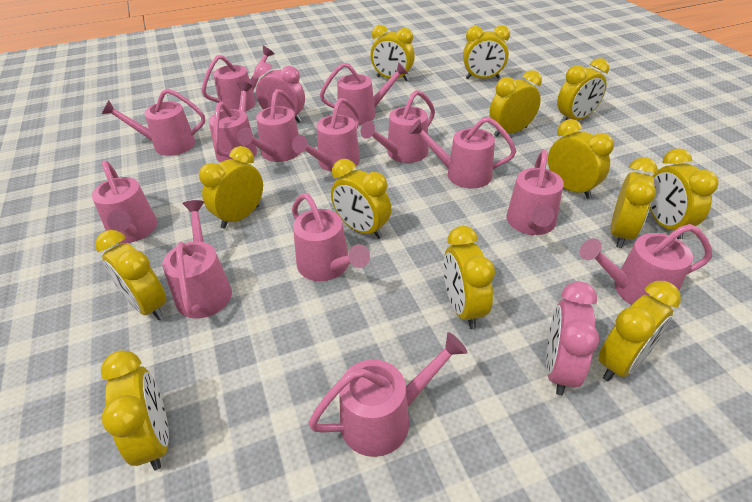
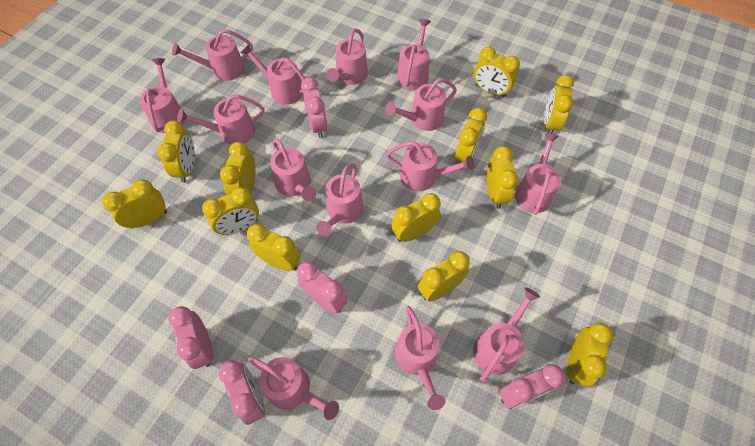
pink clock: 2 -> 5
yellow clock: 13 -> 12

